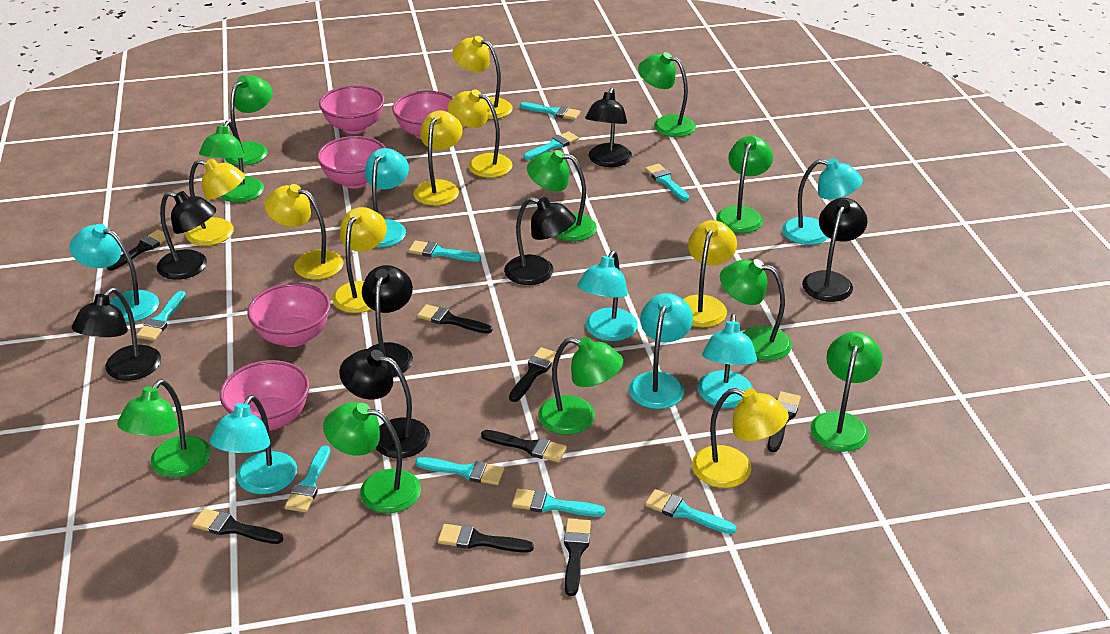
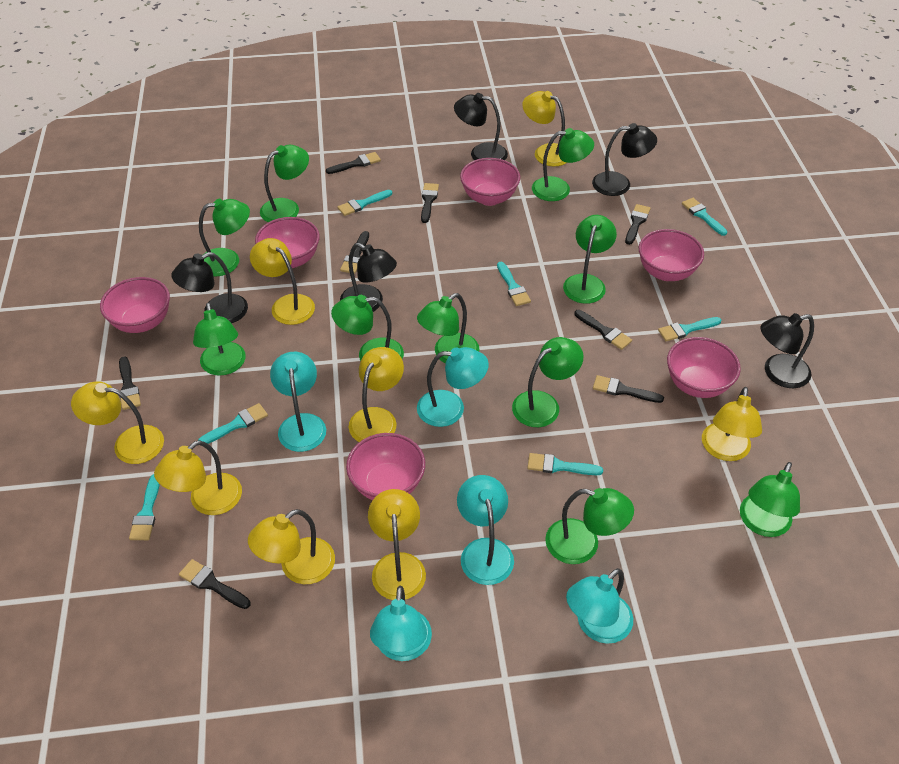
black lamp: 7 -> 5
pink bowl: 5 -> 6
turquoise brush: 9 -> 7
turquoise lamp: 7 -> 5

